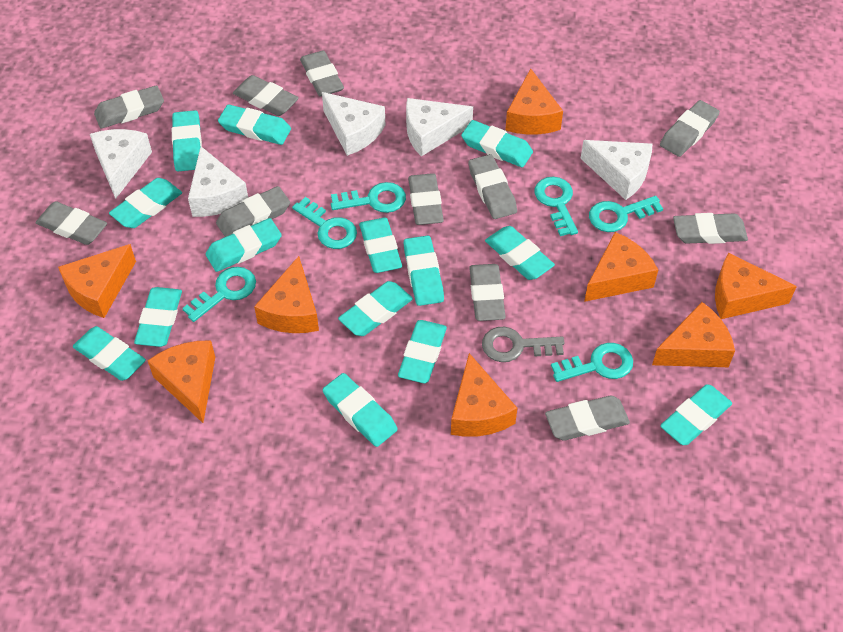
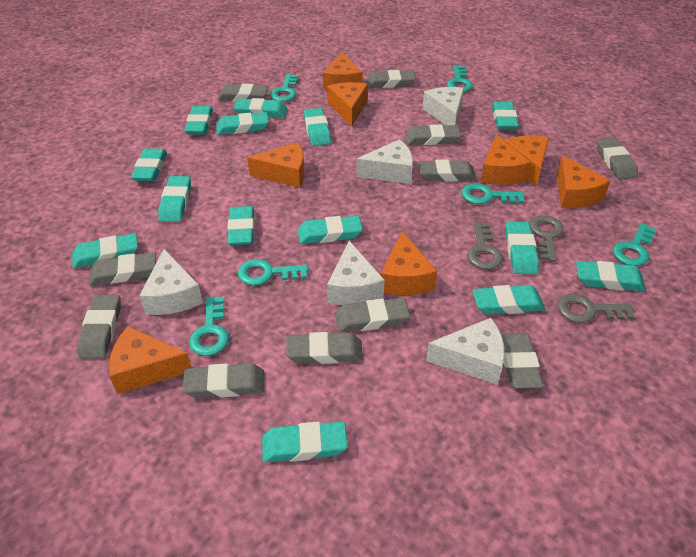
grey key: 1 -> 3

